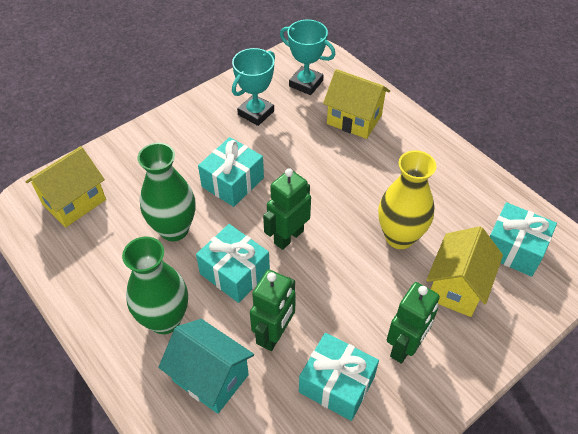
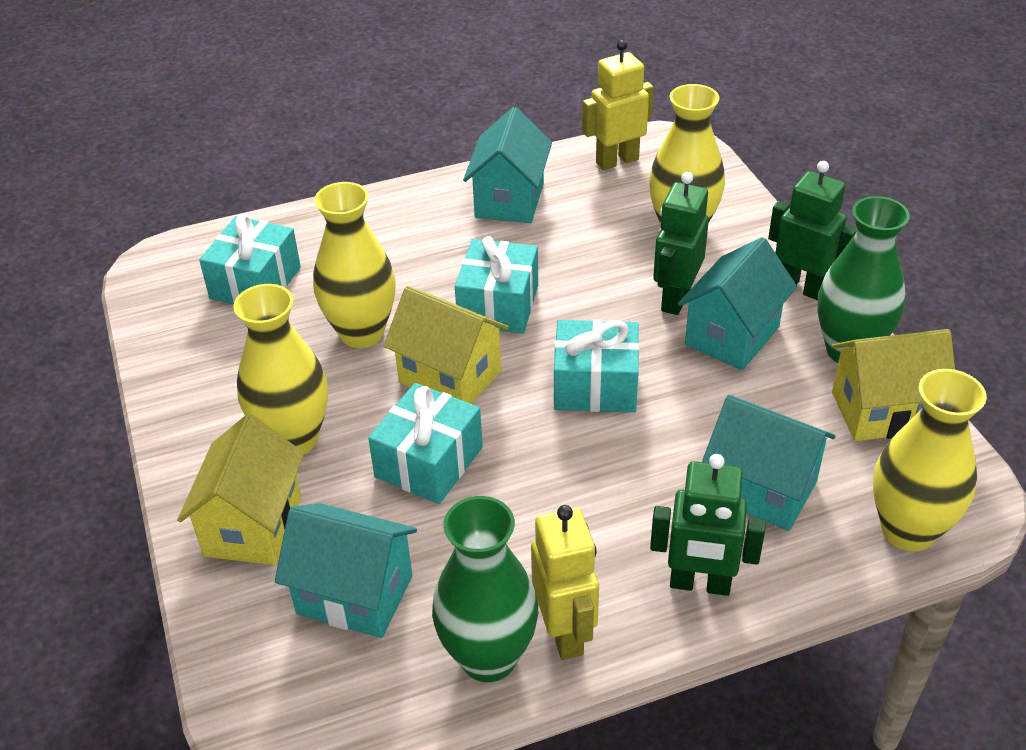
turquoise house: 1 -> 4
turquoise trophy: 2 -> 0
yellow robot: 0 -> 2
yellow vase: 1 -> 4

